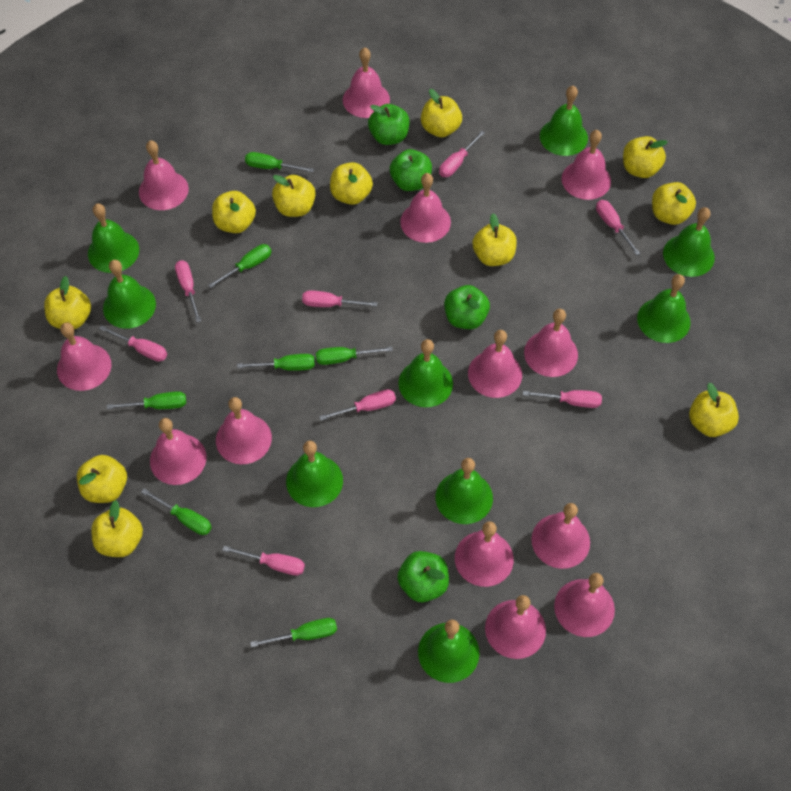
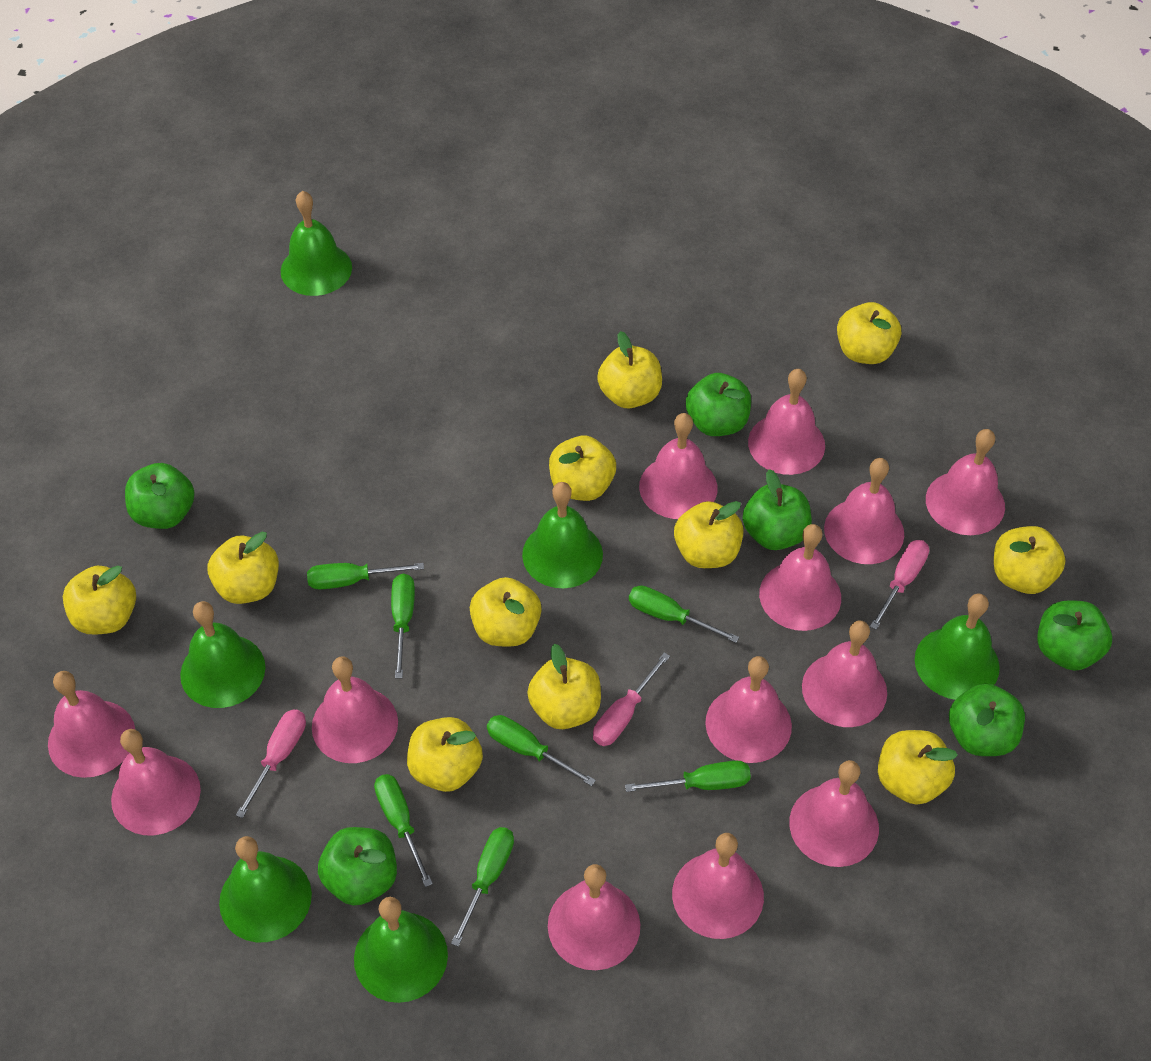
green apple: 4 -> 6
green bell: 9 -> 6
pink screwdriver: 8 -> 3

